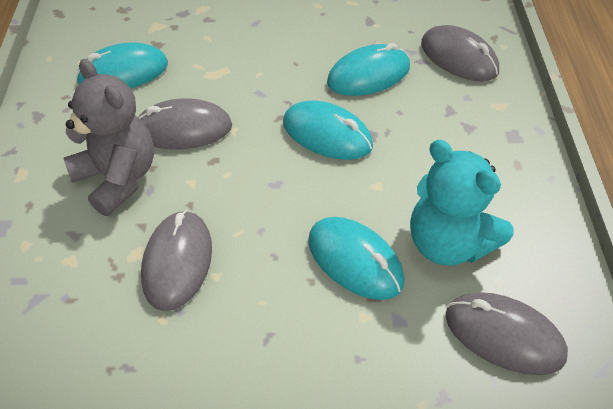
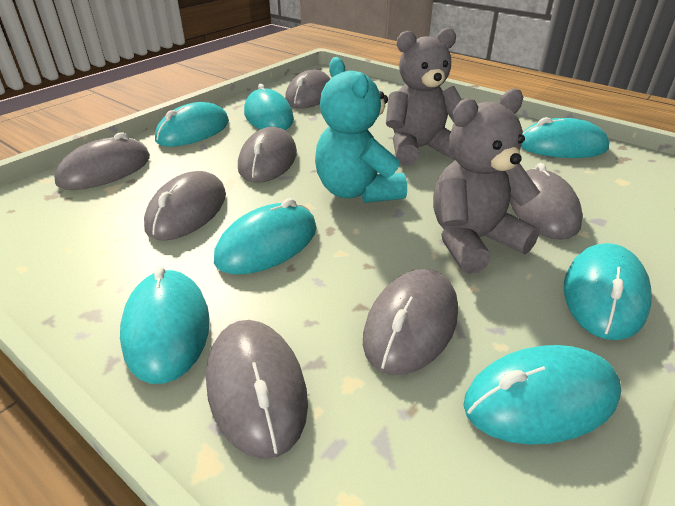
grey mouse: 4 -> 7
grey teddy bear: 1 -> 2
turquoise mouse: 4 -> 7

